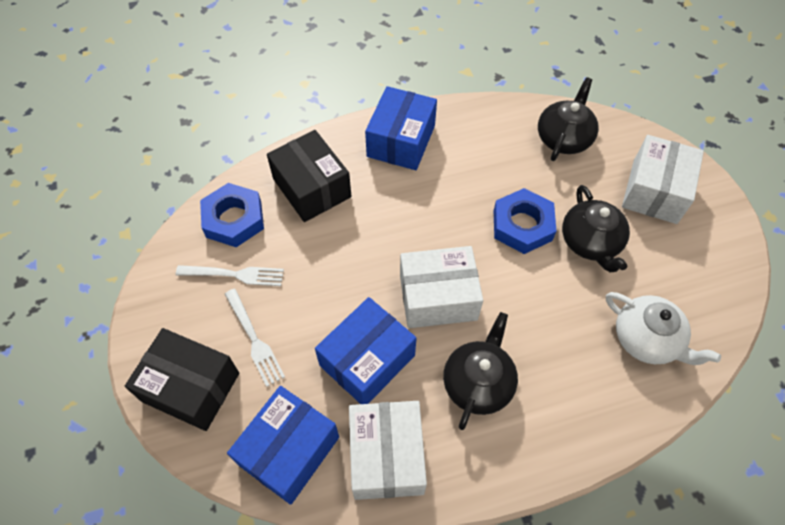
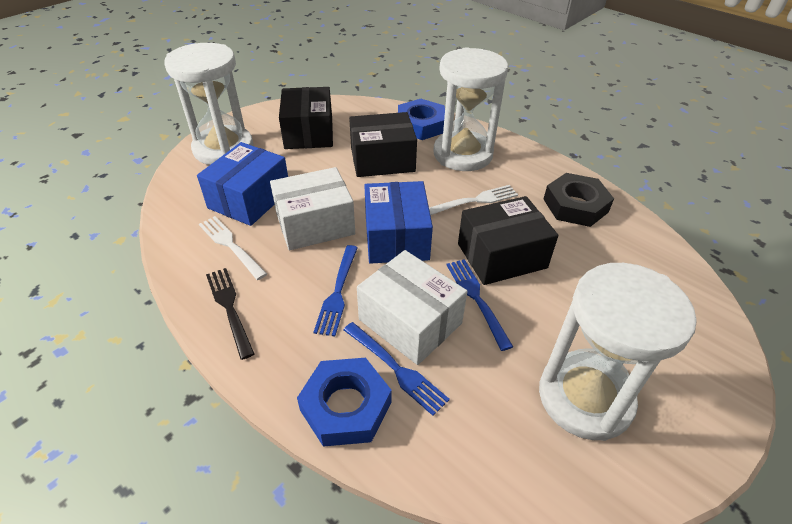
black box: 2 -> 3
black fork: 0 -> 1
black nut: 0 -> 1
black teapot: 3 -> 0
blue box: 3 -> 2
blue fork: 0 -> 3
white box: 3 -> 2
white hourglass: 0 -> 3
white teapot: 1 -> 0

